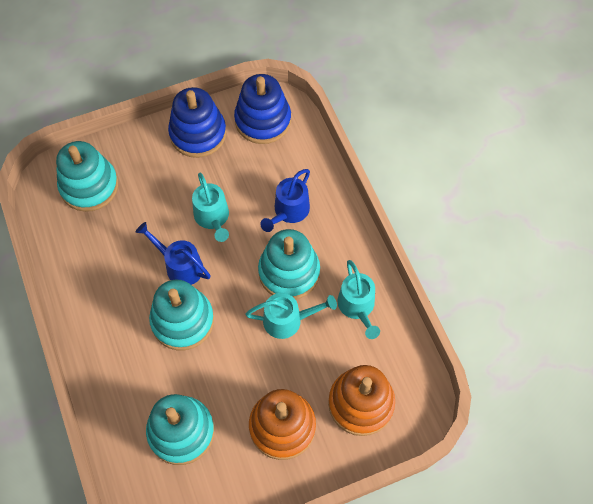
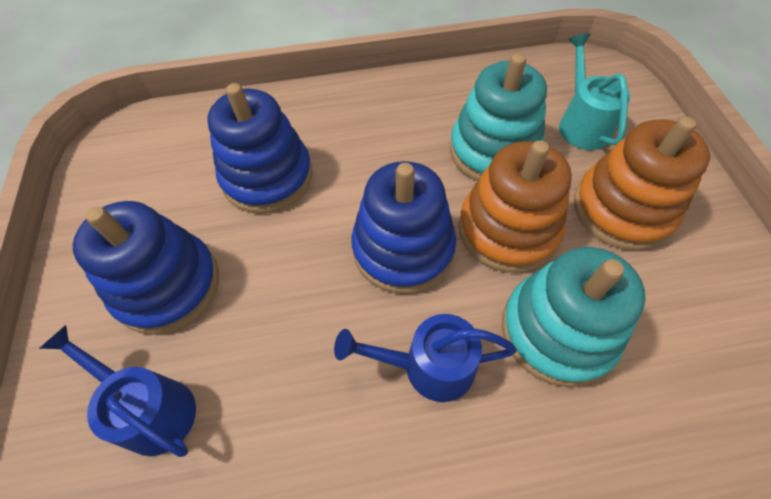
blue stacking toy: 2 -> 3
turquoise stacking toy: 4 -> 2
turquoise watering can: 3 -> 1

